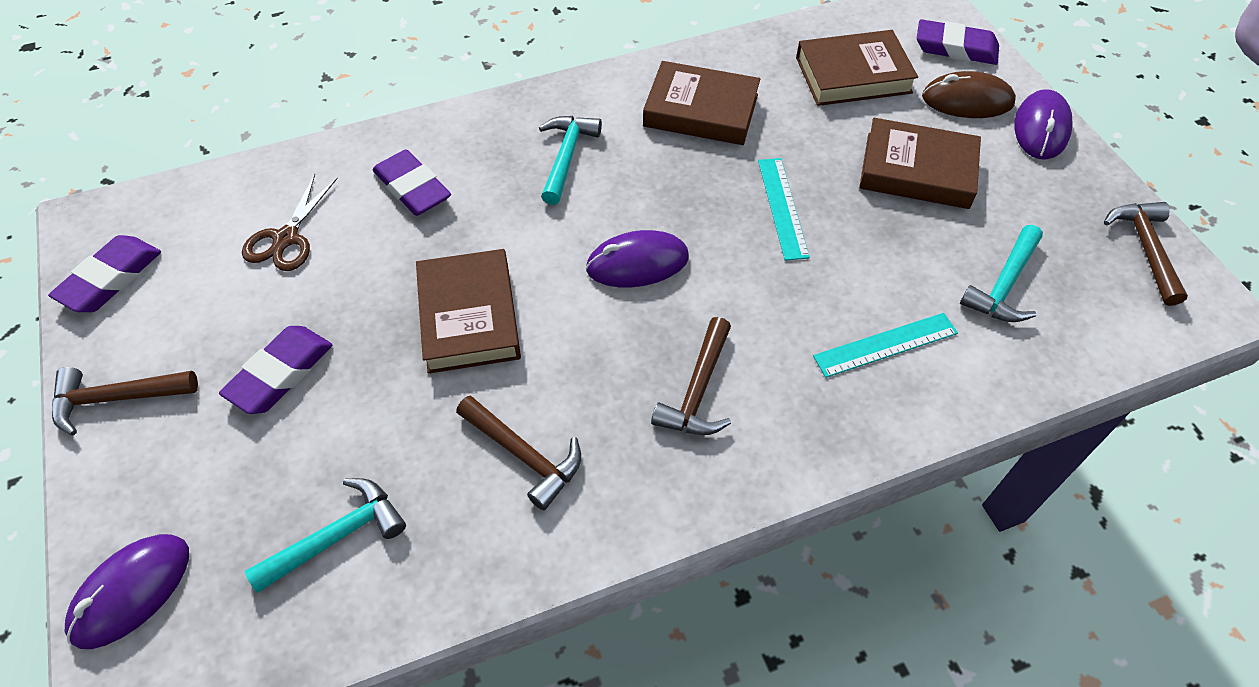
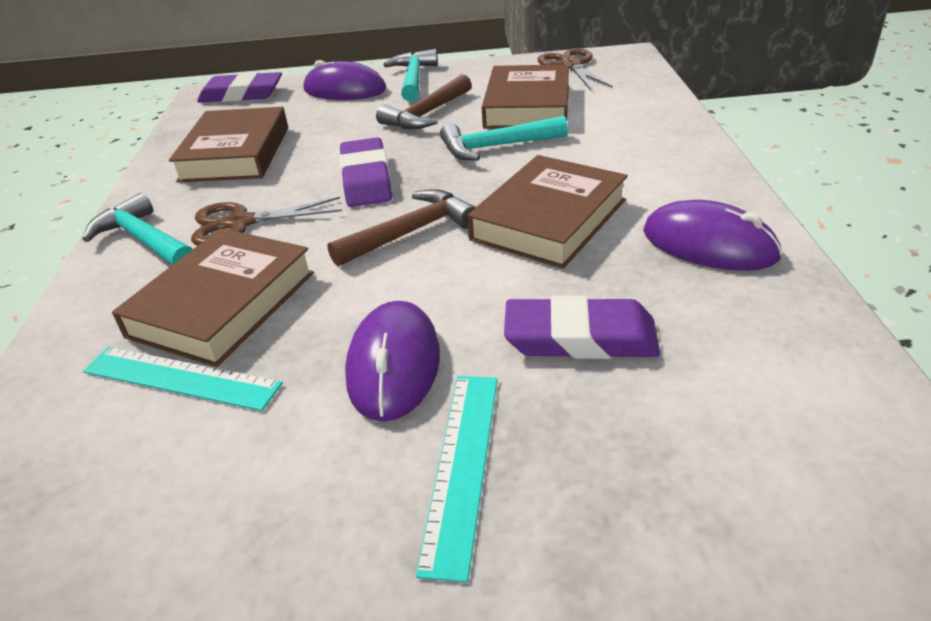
brown hammer: 4 -> 2
brown mouse: 1 -> 0
brown scissors: 1 -> 2
purple eraser: 4 -> 3

